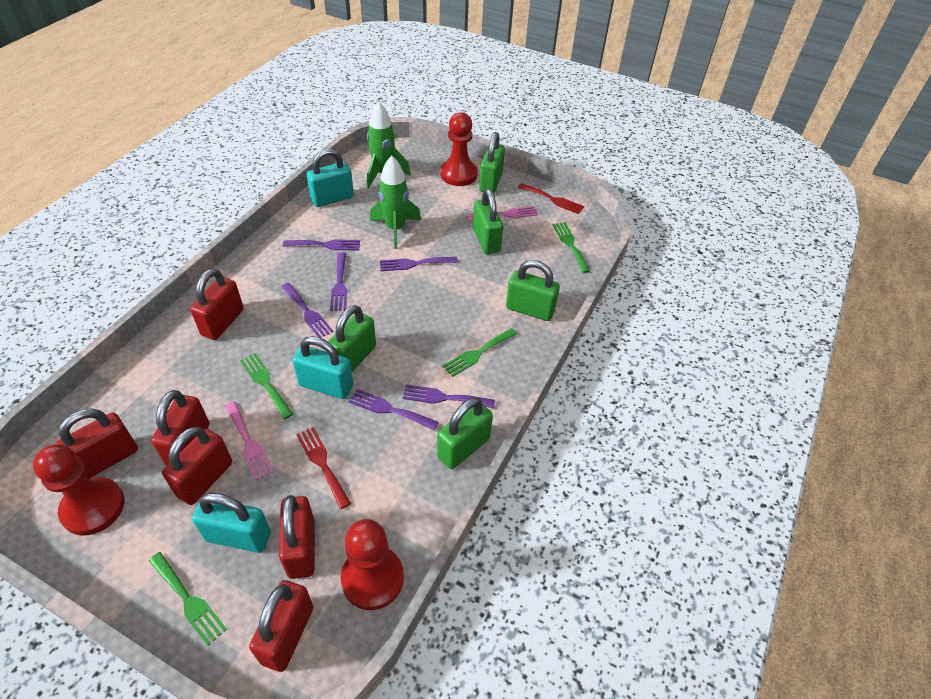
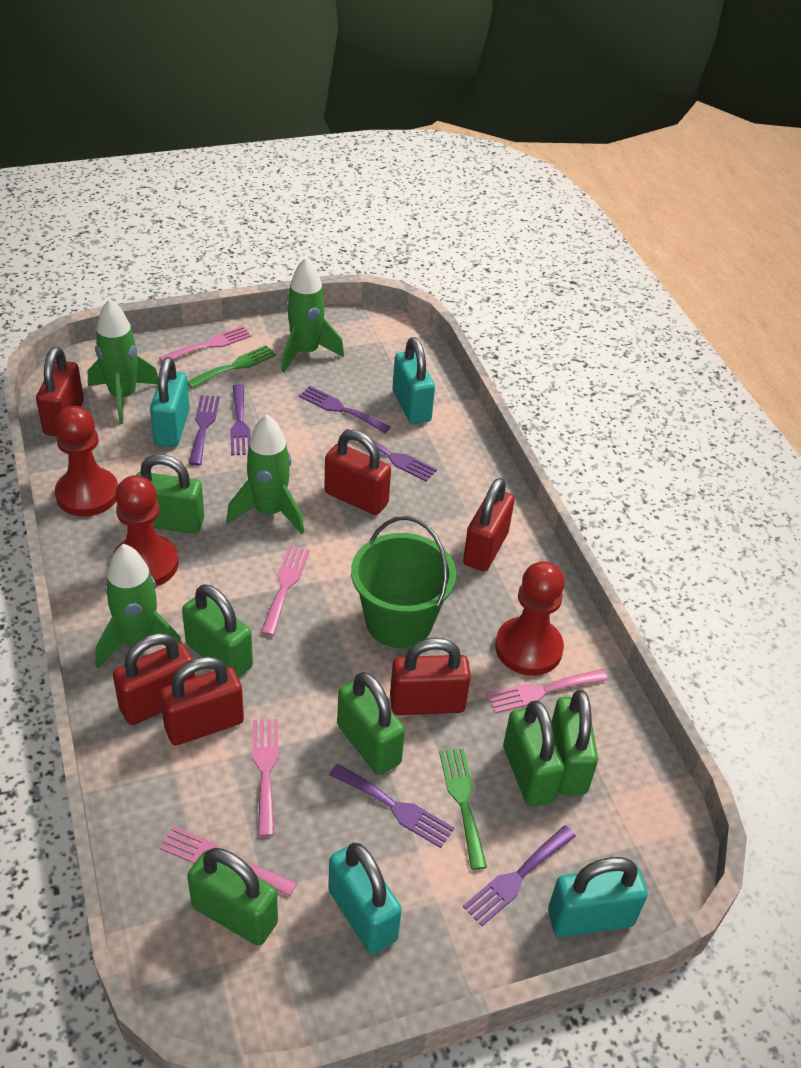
green bucket: 0 -> 1
green fork: 4 -> 2
green padlock: 5 -> 6
green rocket: 2 -> 4
pink fork: 2 -> 5
red fork: 2 -> 0
turquoise padlock: 3 -> 4

